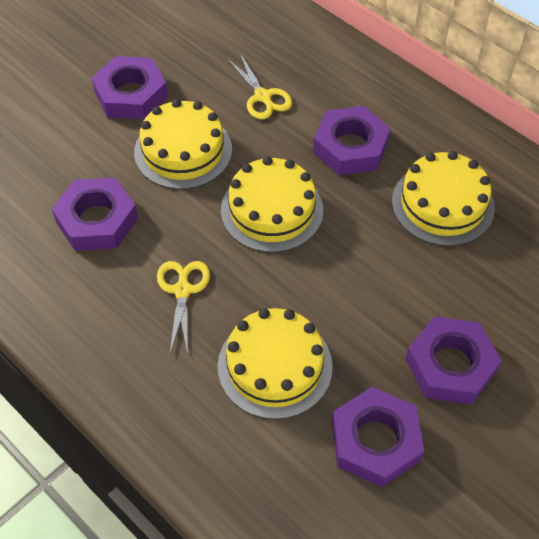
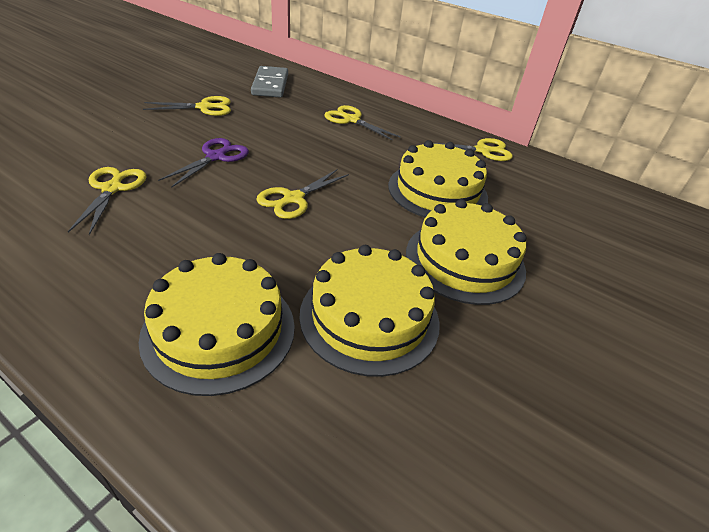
grey domino: 0 -> 1
purple nut: 5 -> 0
purple scissors: 0 -> 1
yellow scissors: 2 -> 5

